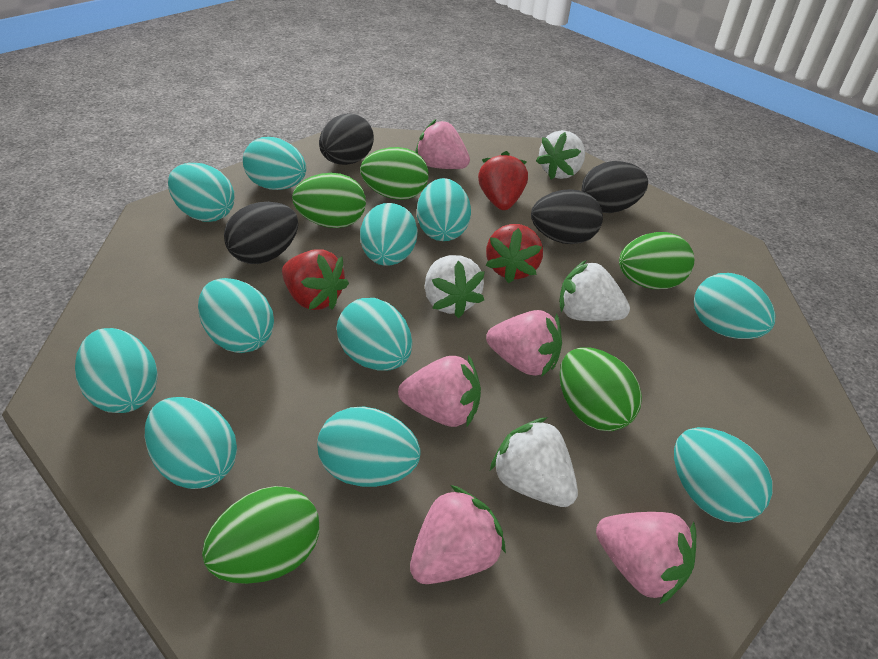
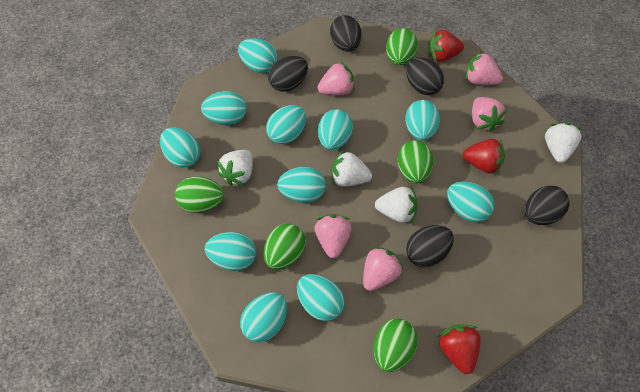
black egg: 4 -> 5

